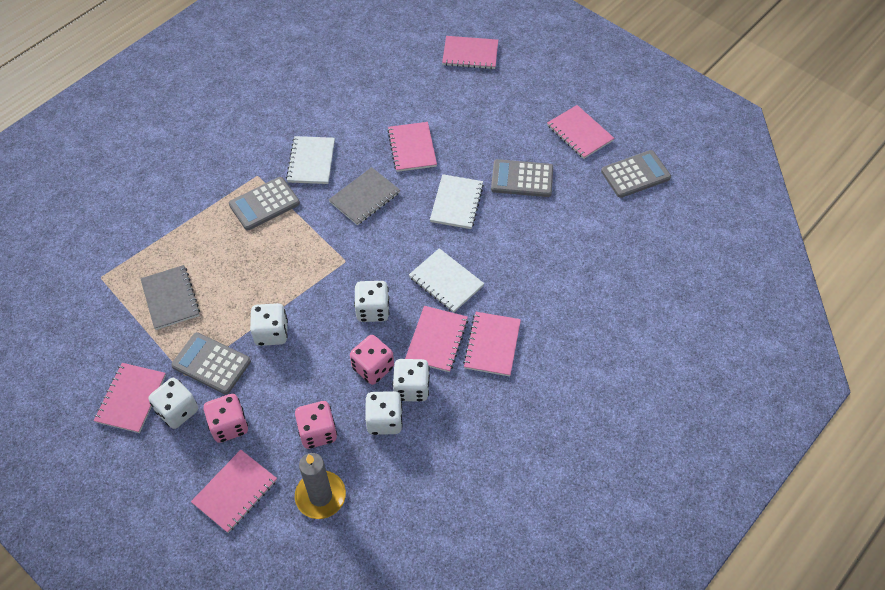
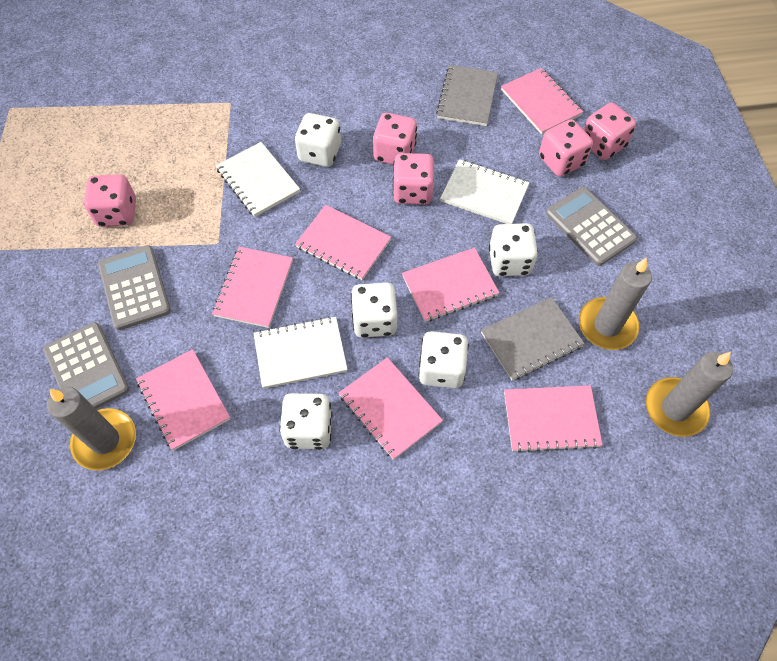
grey calculator: 4 -> 3
grey candle: 1 -> 3
pink dice: 3 -> 5

